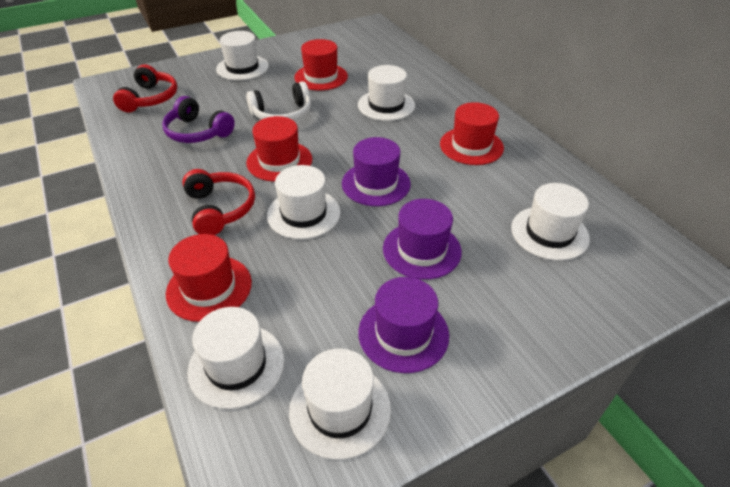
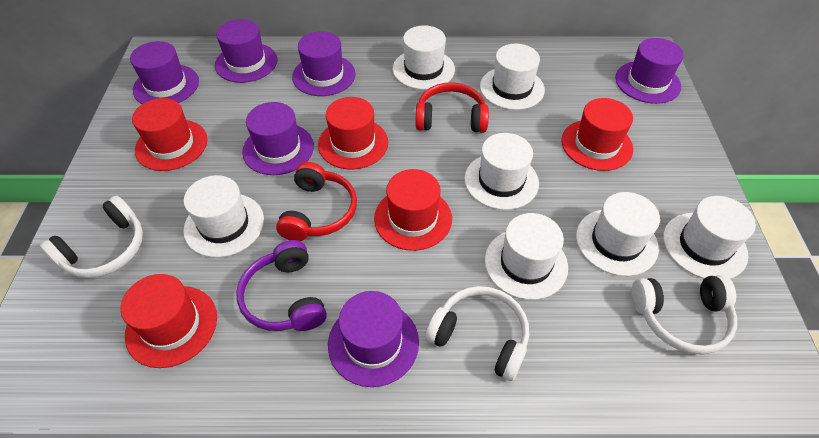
purple hat: 3 -> 6
red hat: 4 -> 5
white hat: 6 -> 7
white headphones: 1 -> 3

